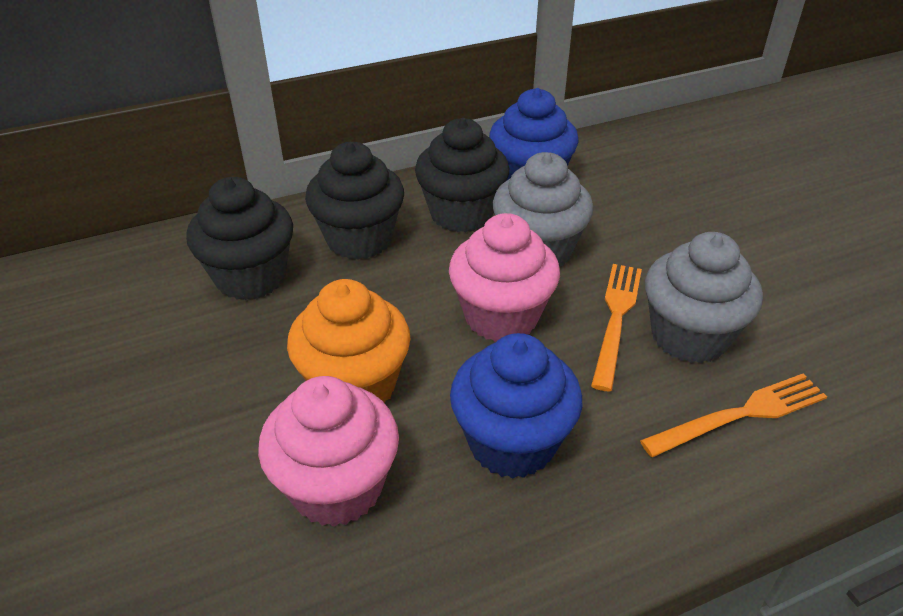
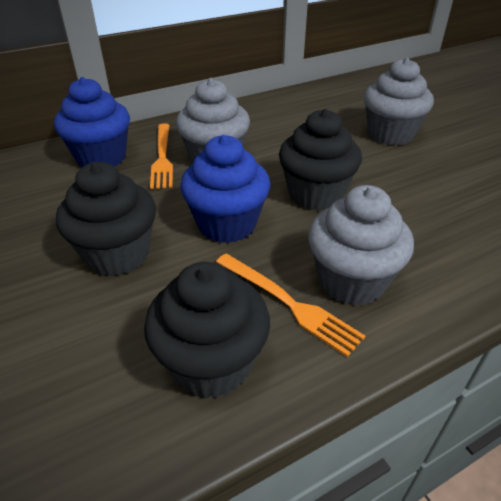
grey cupcake: 2 -> 3
orange cupcake: 1 -> 0
pink cupcake: 2 -> 0

